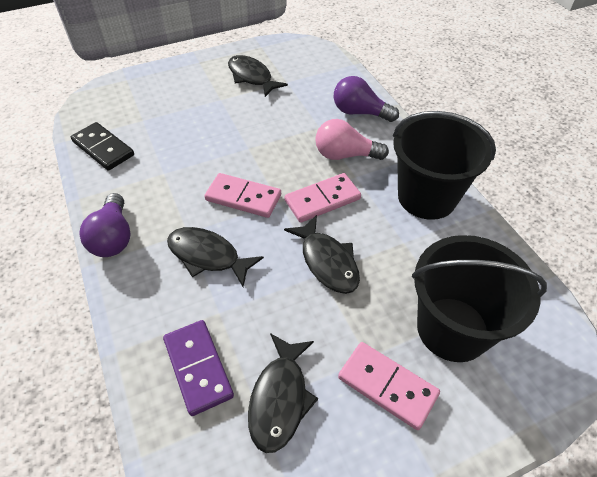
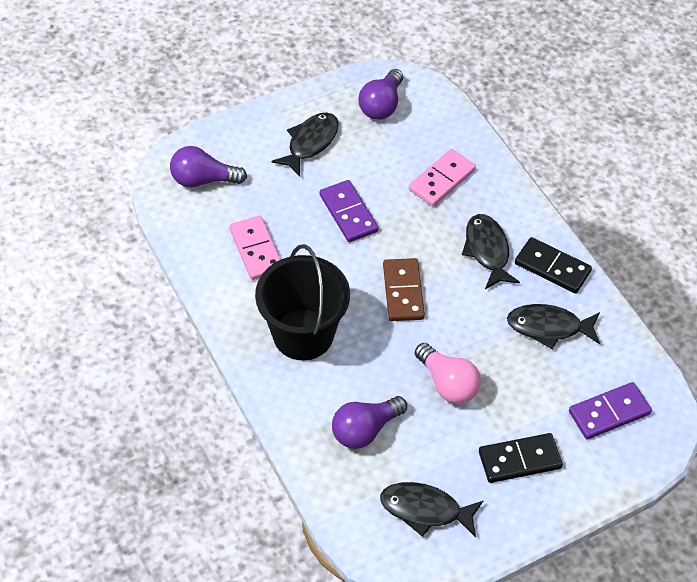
black bucket: 2 -> 1
black domino: 1 -> 2
brown domino: 0 -> 1
pink domino: 3 -> 2
purple domino: 1 -> 2
purple light bulb: 2 -> 3

